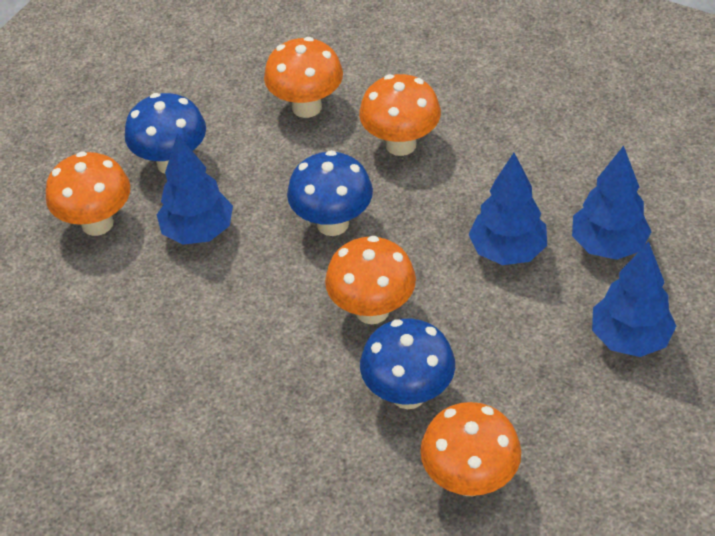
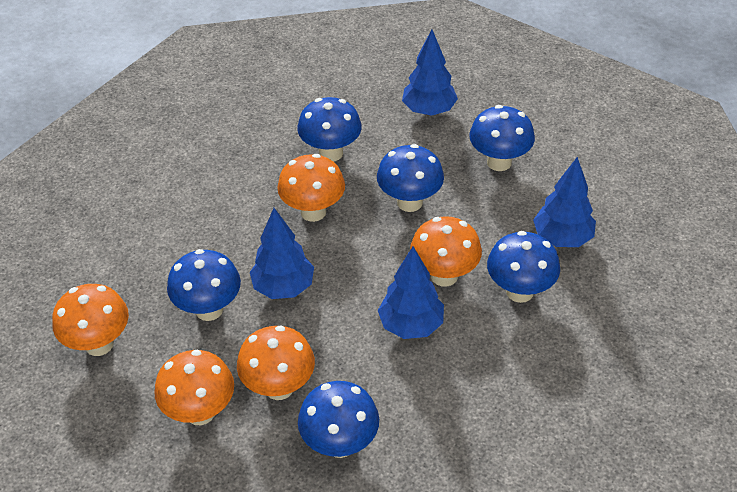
blue mushroom: 3 -> 6

